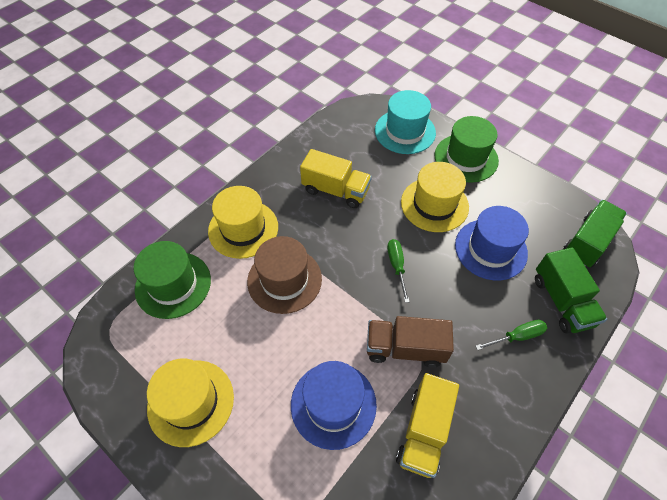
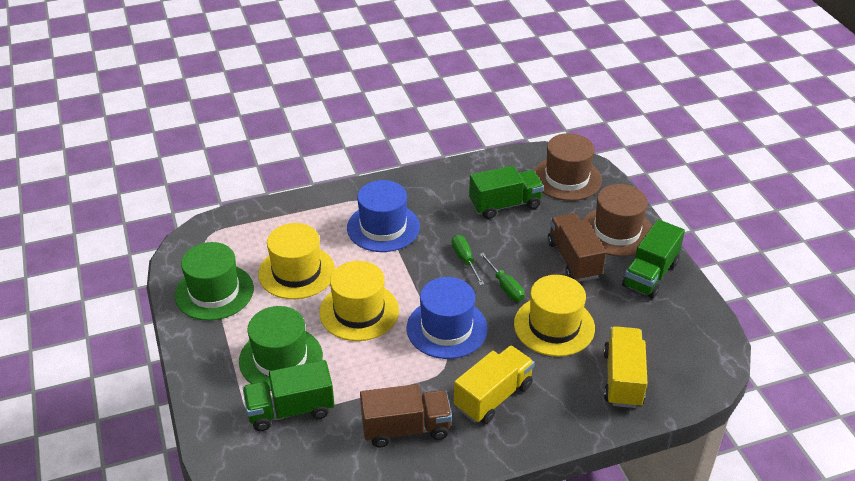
brown hat: 1 -> 2
brown truck: 1 -> 2
green truck: 2 -> 3
turquoise hat: 1 -> 0

